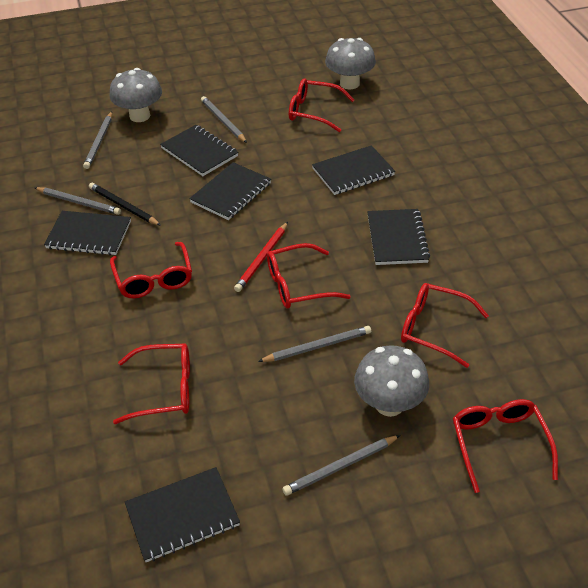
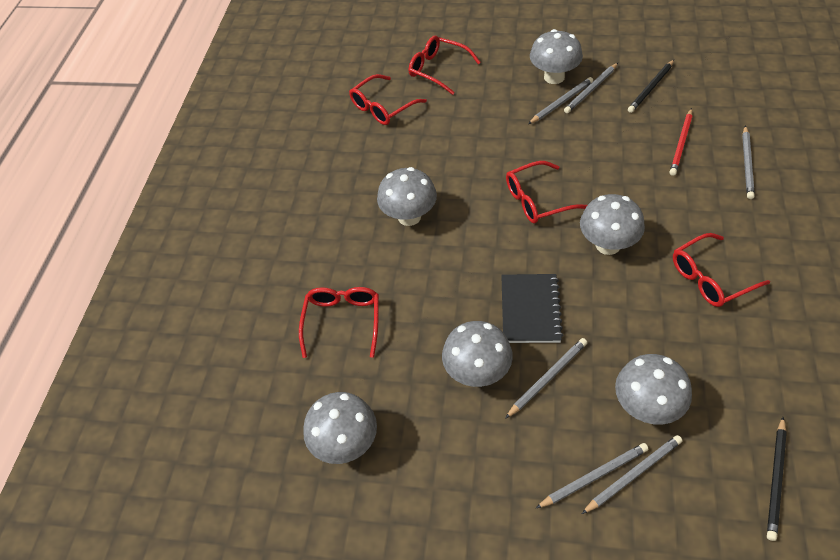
black notebook: 6 -> 1
black pencil: 1 -> 2
grey mushroom: 3 -> 6
grey pencil: 5 -> 6
red glasses: 6 -> 5

